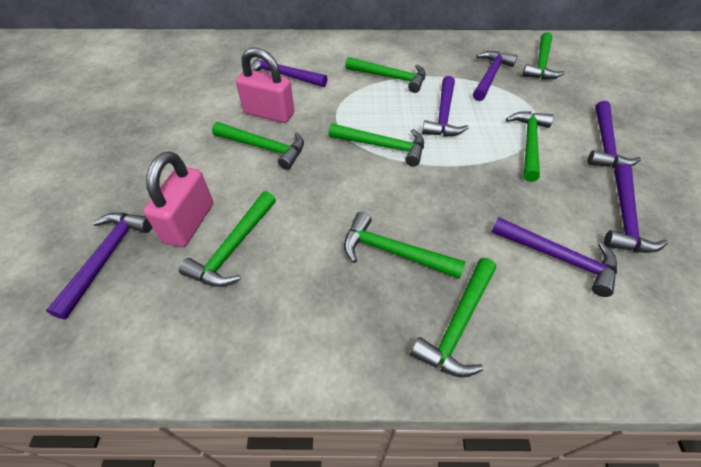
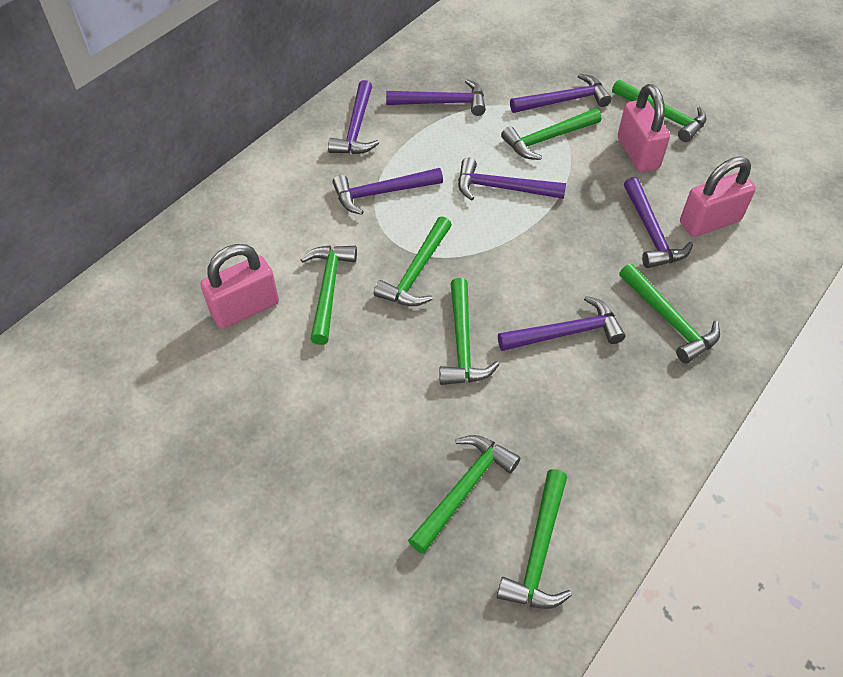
pink padlock: 2 -> 3

